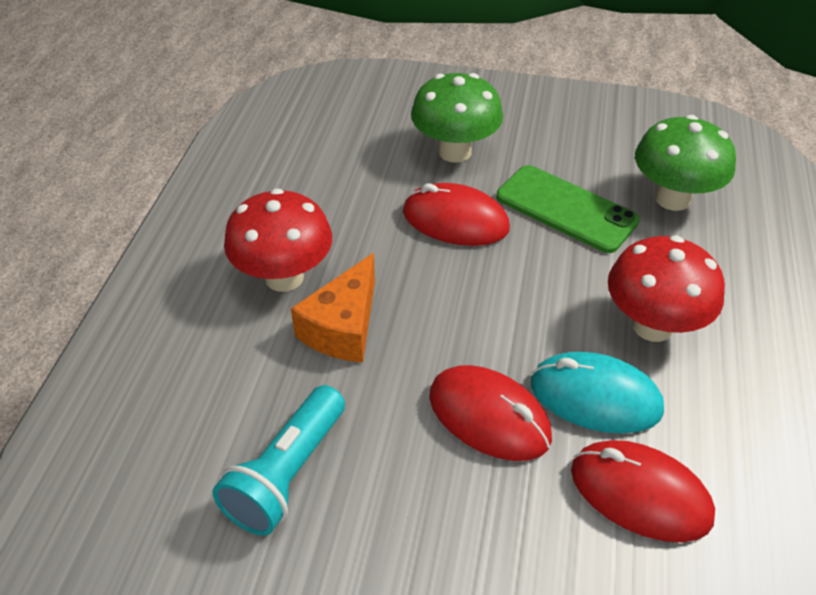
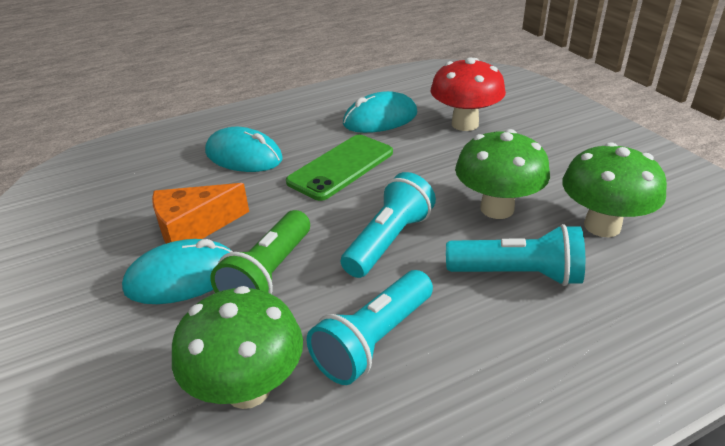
green flashlight: 0 -> 1
green mushroom: 2 -> 3
red mouse: 3 -> 0
red mushroom: 2 -> 1
turquoise flashlight: 1 -> 3
turquoise mouse: 1 -> 3

